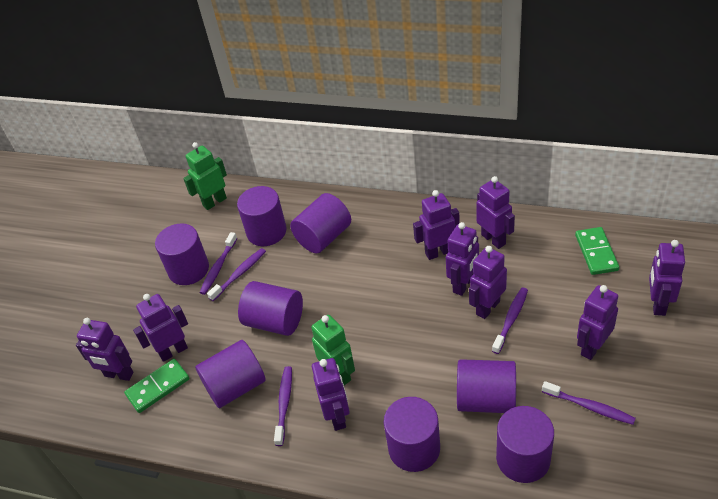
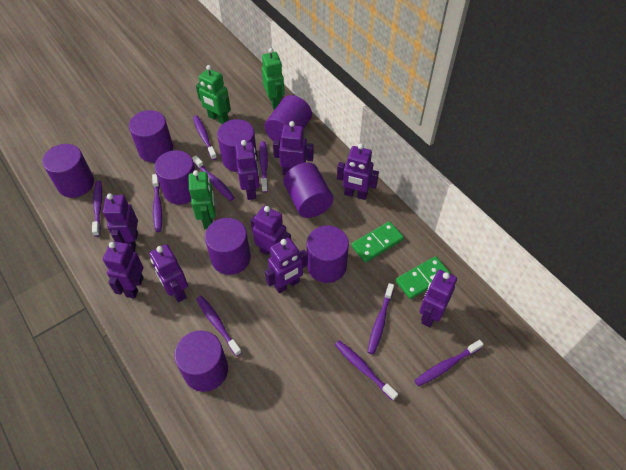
green robot: 2 -> 3
purple cylinder: 8 -> 9
purple toothbrush: 5 -> 9

